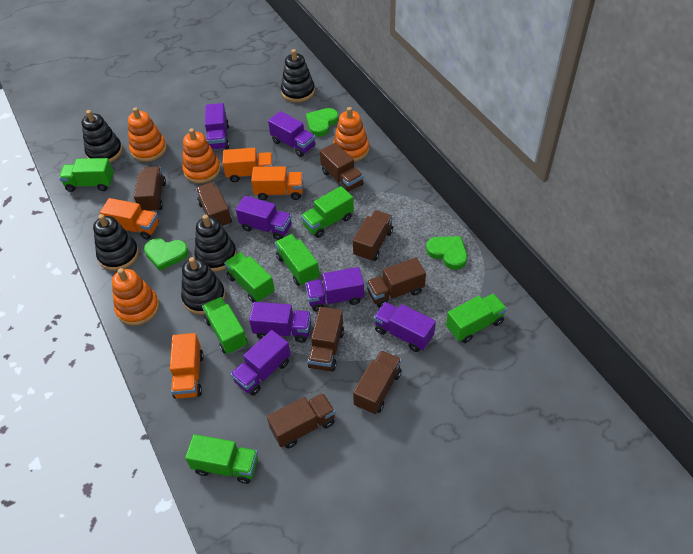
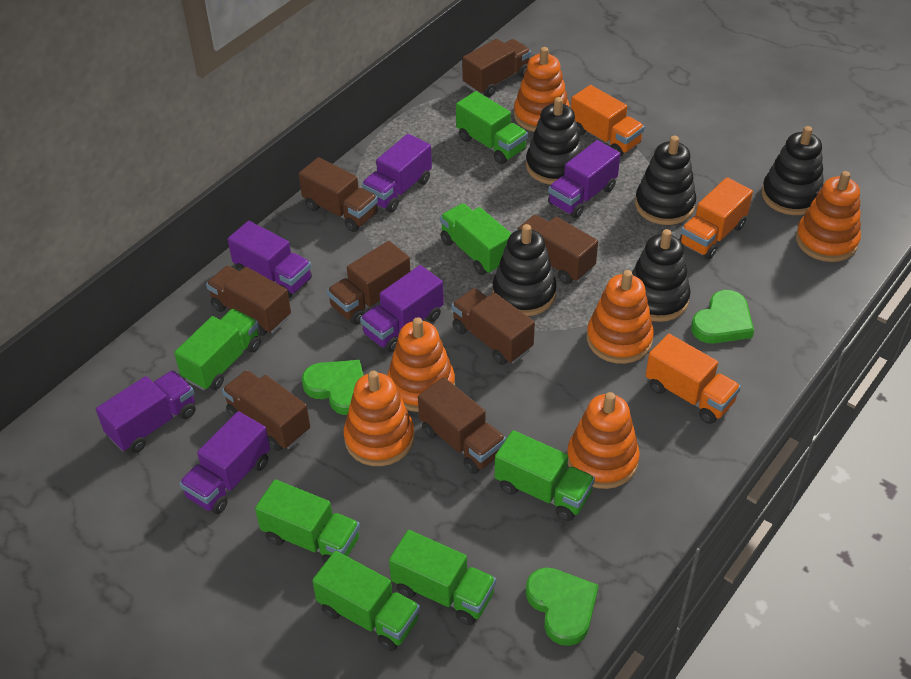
orange stacking toy: 4 -> 6
orange truck: 4 -> 3
purple truck: 7 -> 6

